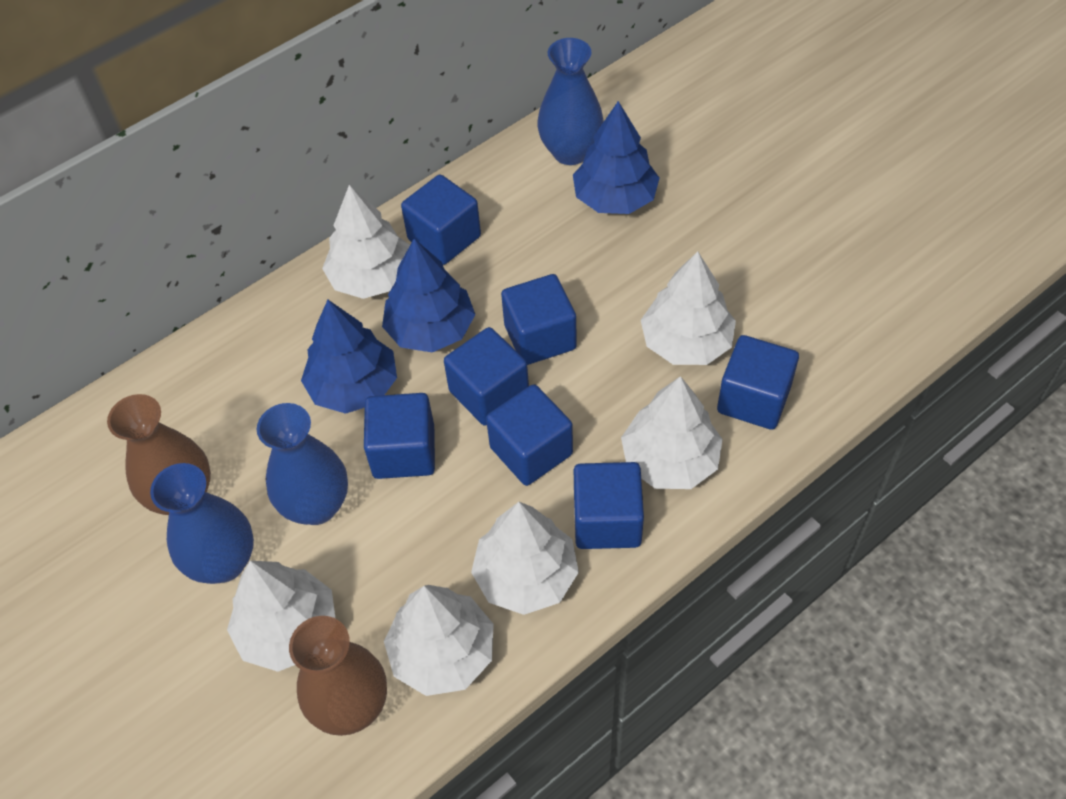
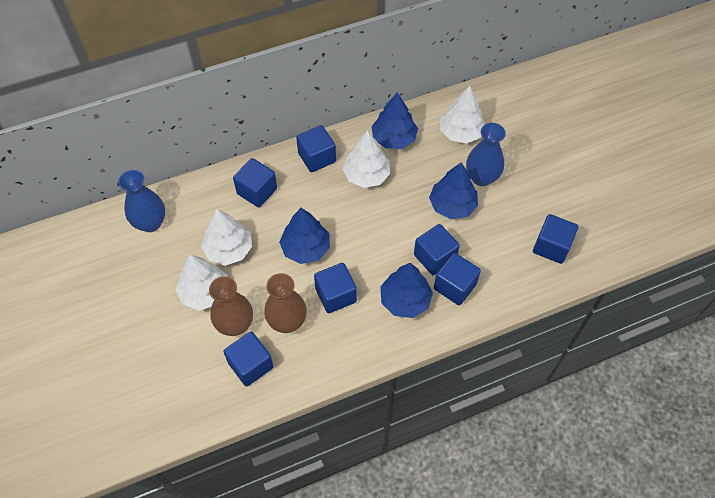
blue tree: 3 -> 4
blue vase: 3 -> 2
white tree: 6 -> 4

